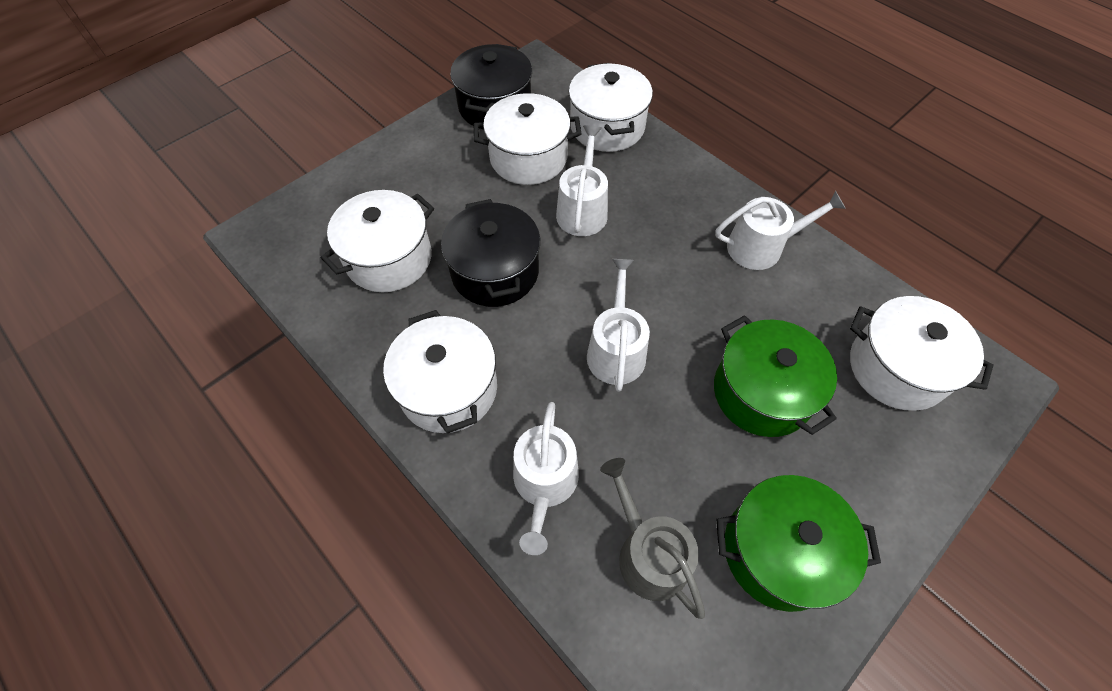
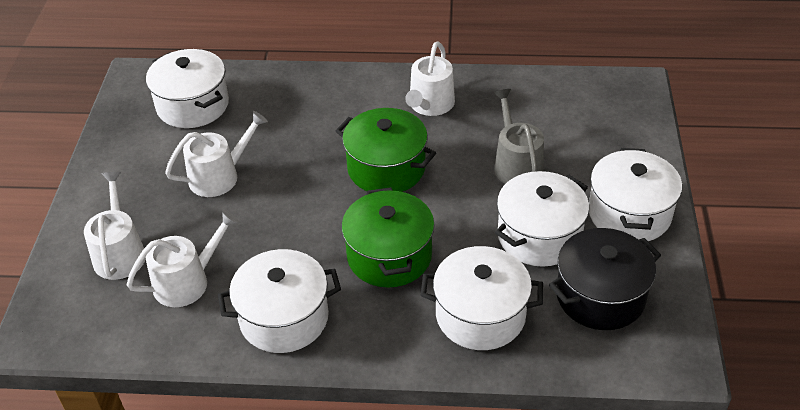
black pot: 2 -> 1

